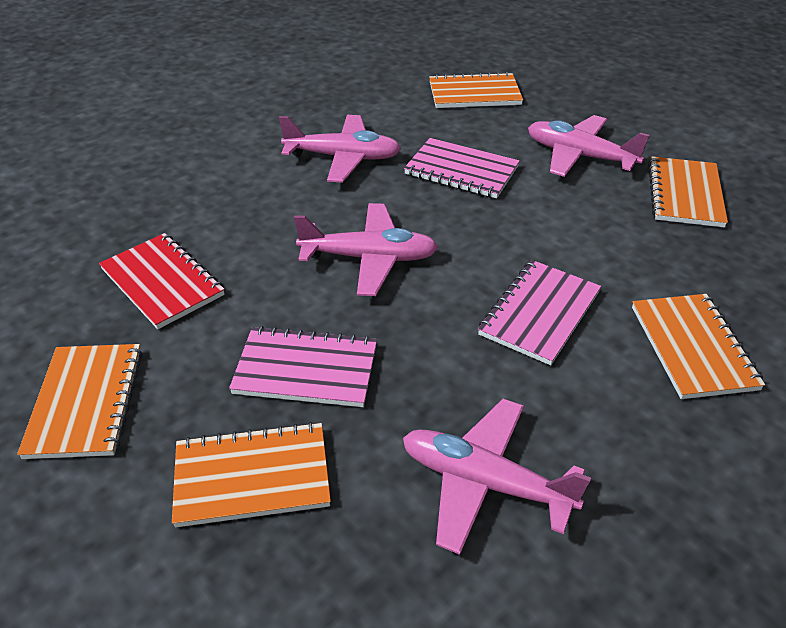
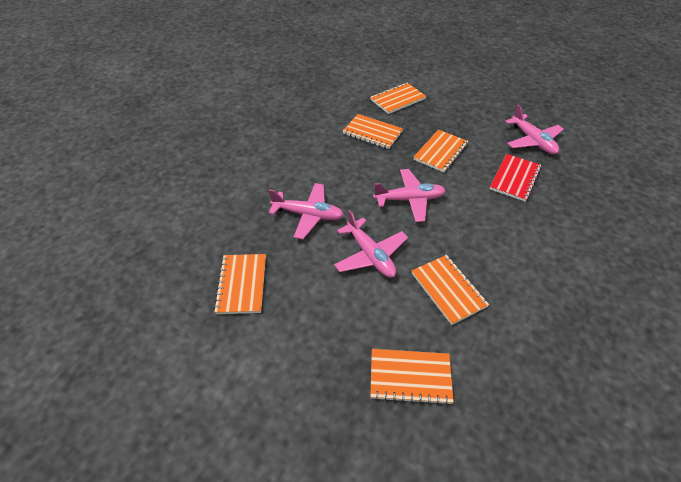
orange notebook: 5 -> 6
pink notebook: 3 -> 0

